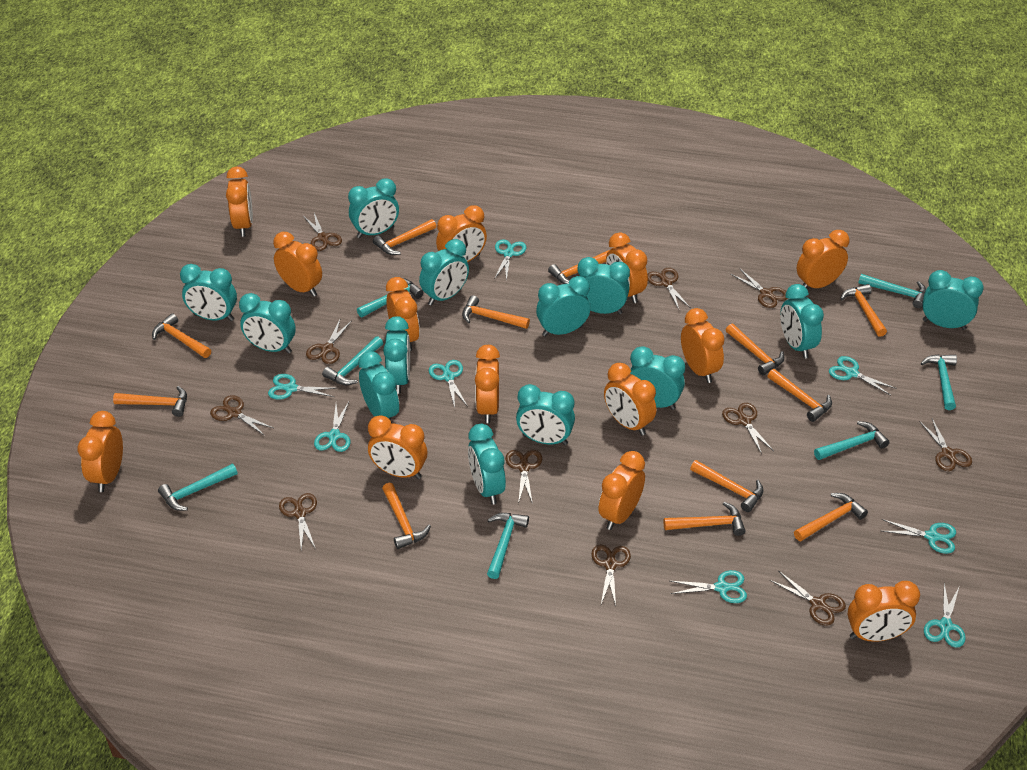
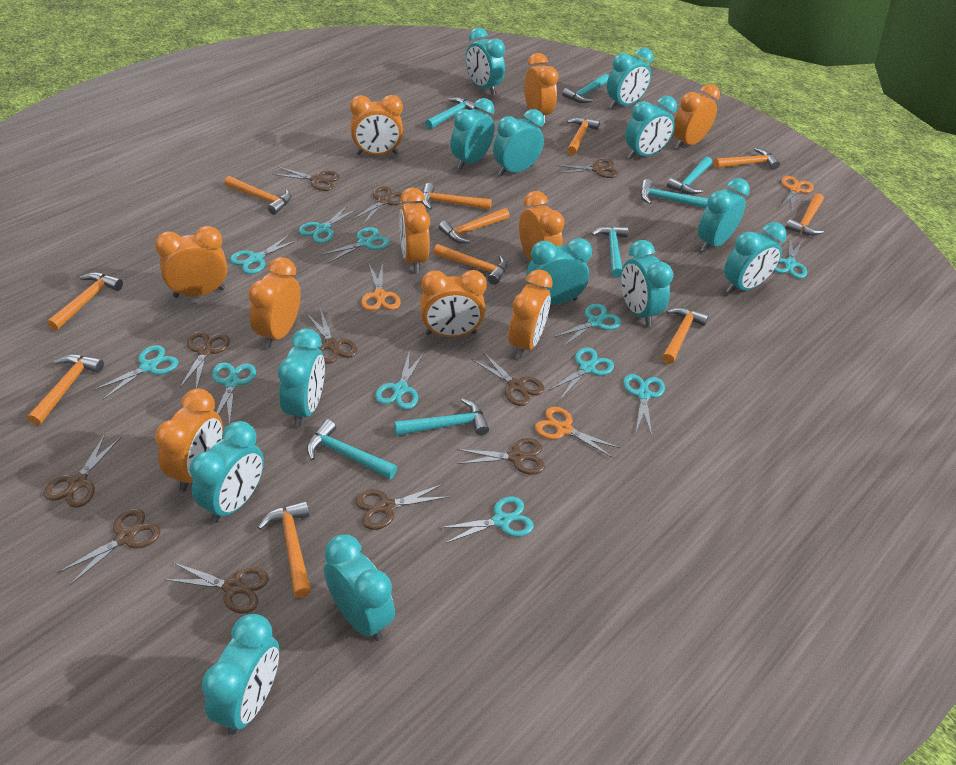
orange clock: 13 -> 10
orange hammer: 12 -> 11
orange scissors: 0 -> 3
turquoise scissors: 8 -> 11

